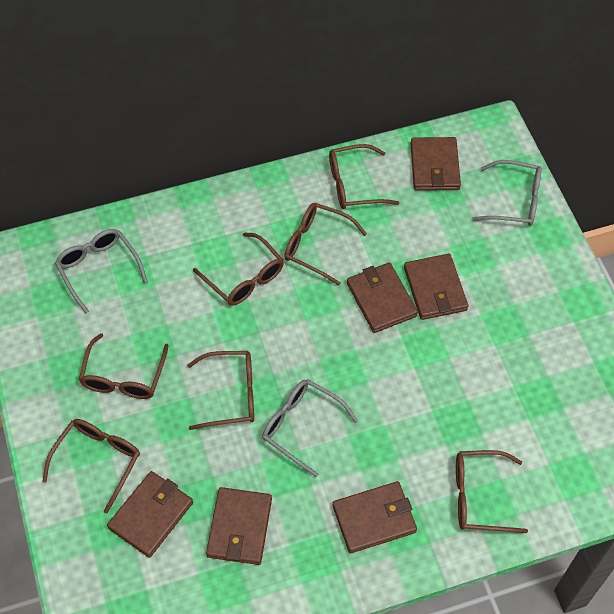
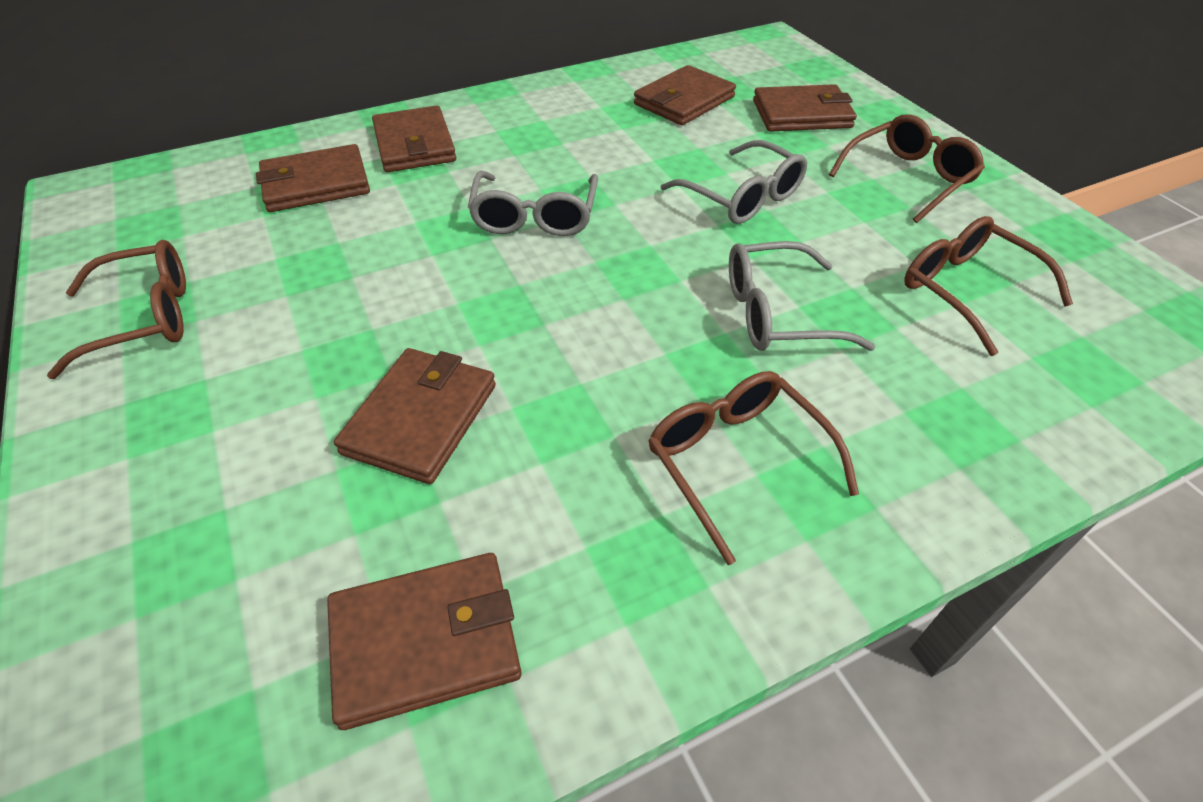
brown glasses: 7 -> 4

